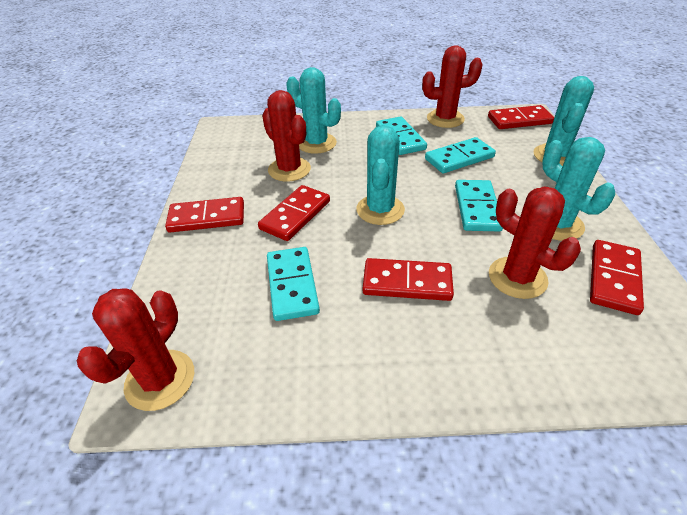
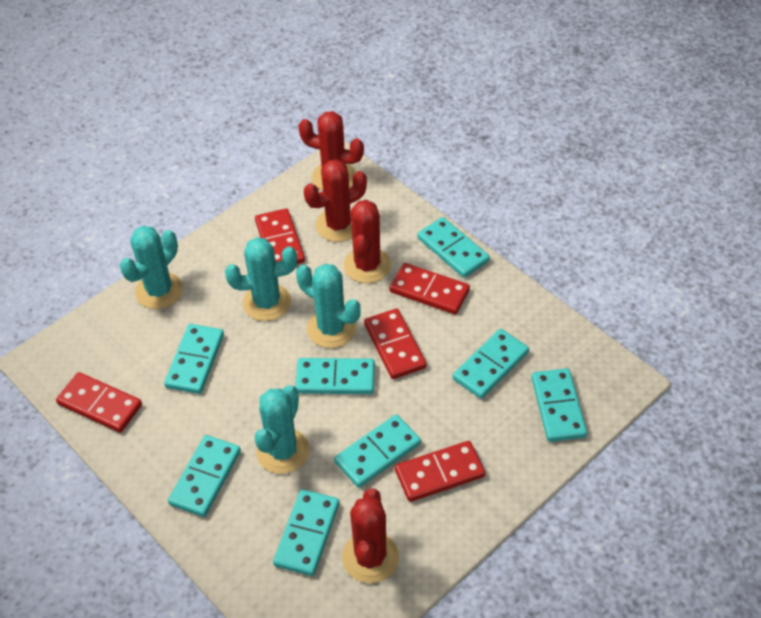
turquoise domino: 4 -> 8

